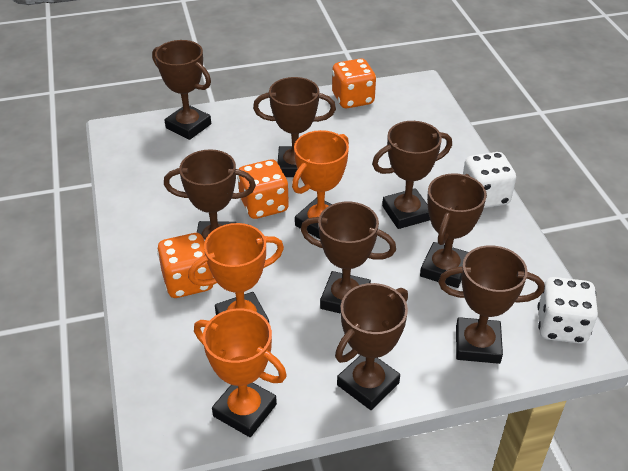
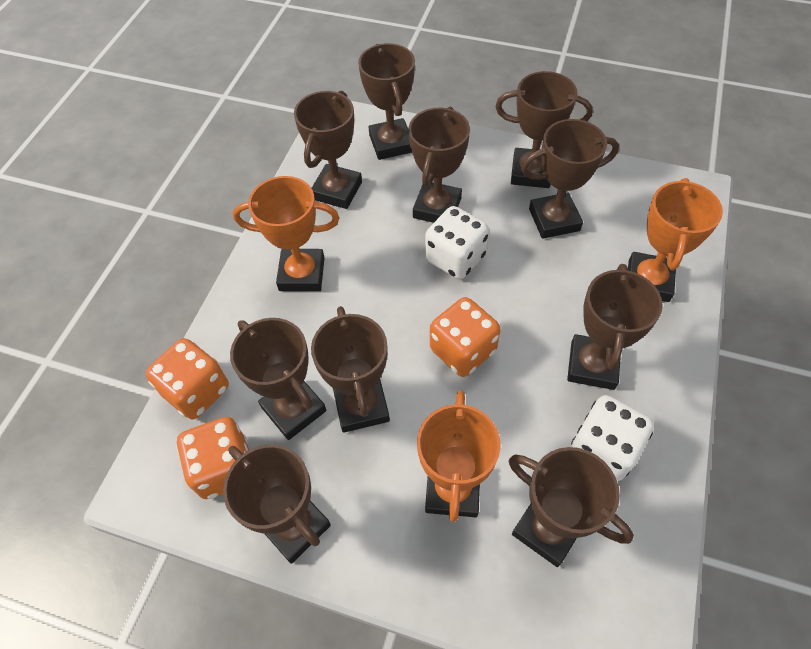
brown trophy: 8 -> 10

